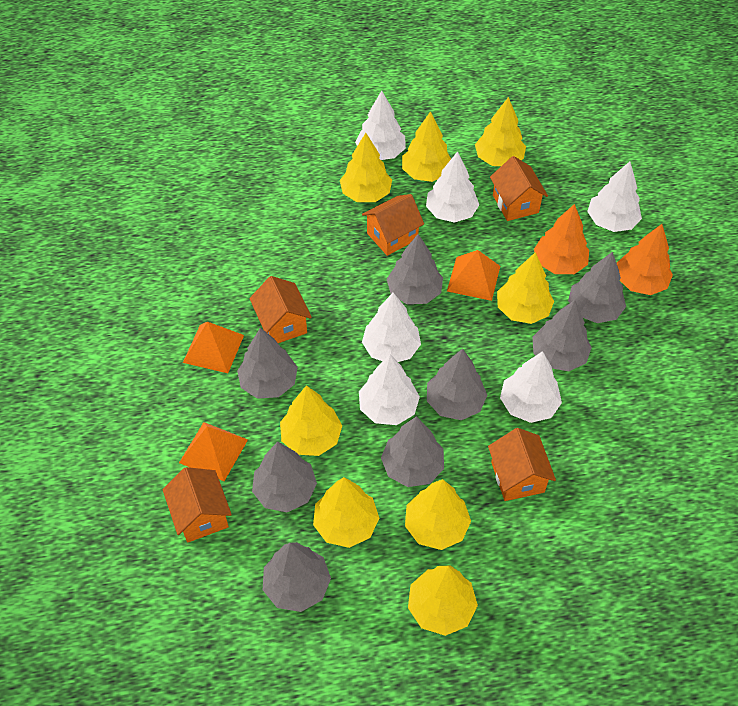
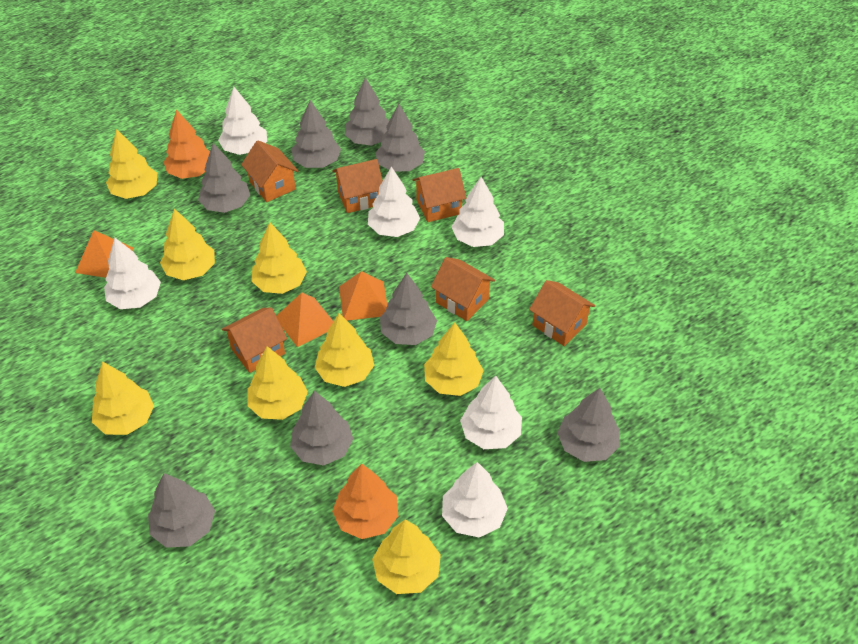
orange house: 5 -> 6

